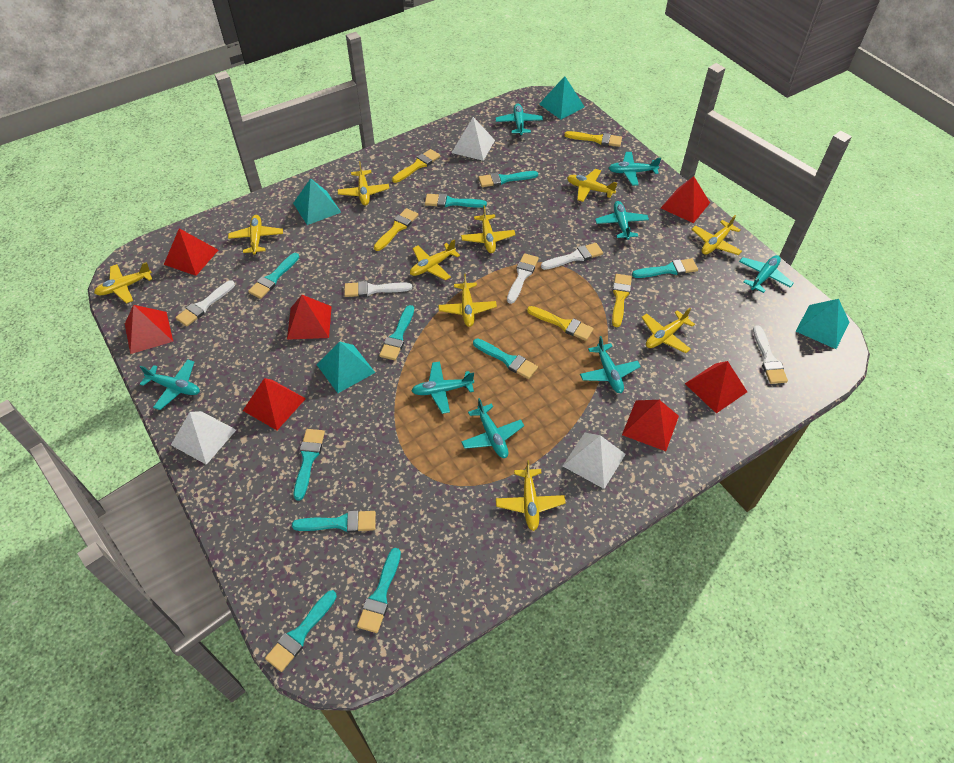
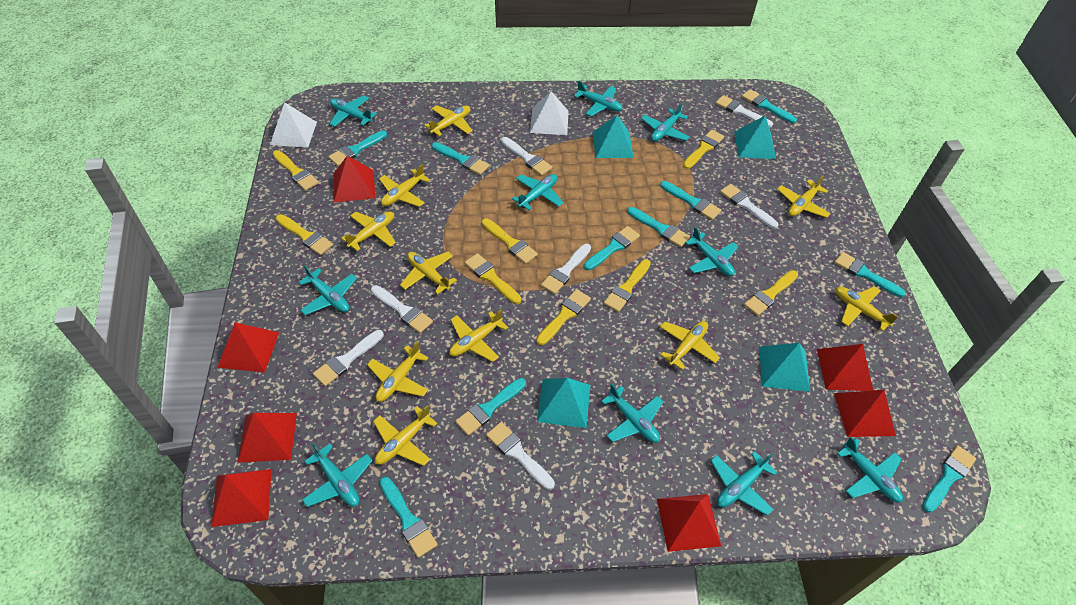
turquoise plane: 8 -> 10
white brush: 5 -> 7
white pyramid: 3 -> 2
yellow brush: 5 -> 8

